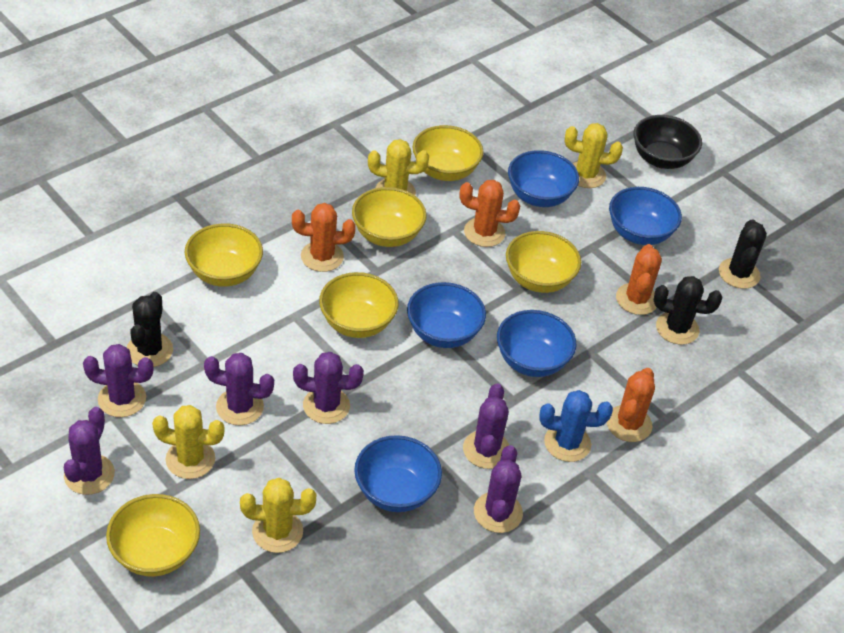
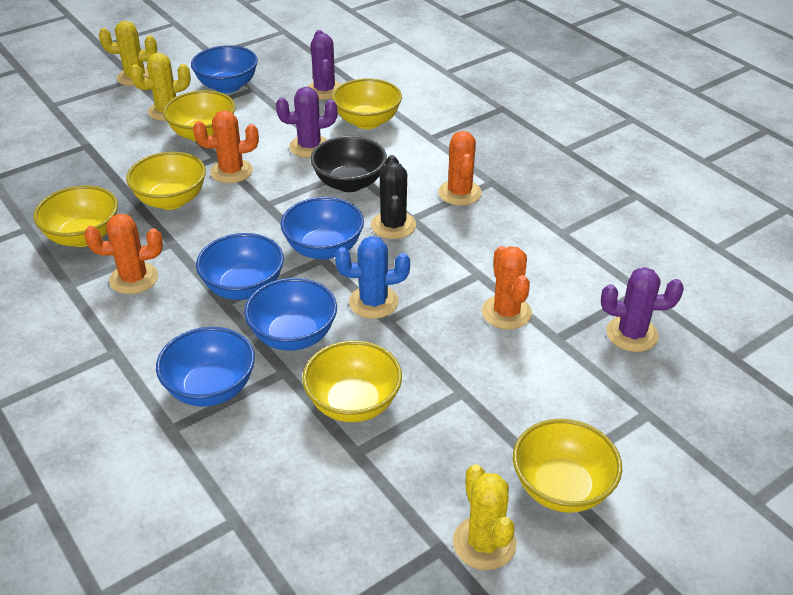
black cactus: 3 -> 1
purple cactus: 6 -> 3
yellow cactus: 4 -> 3

